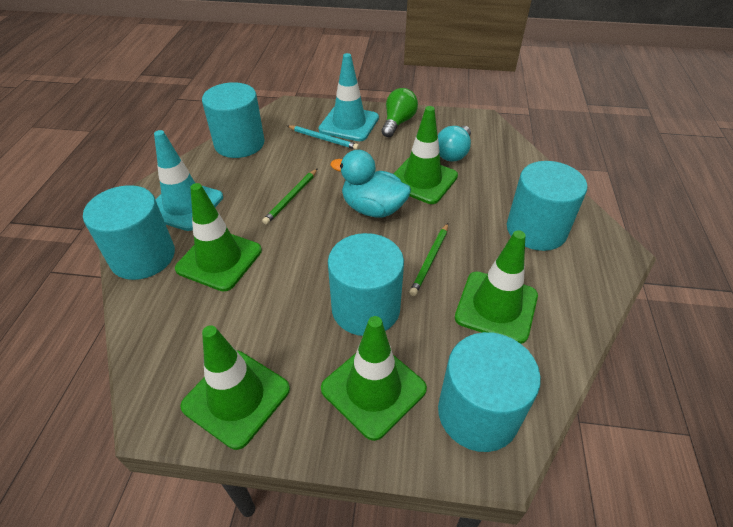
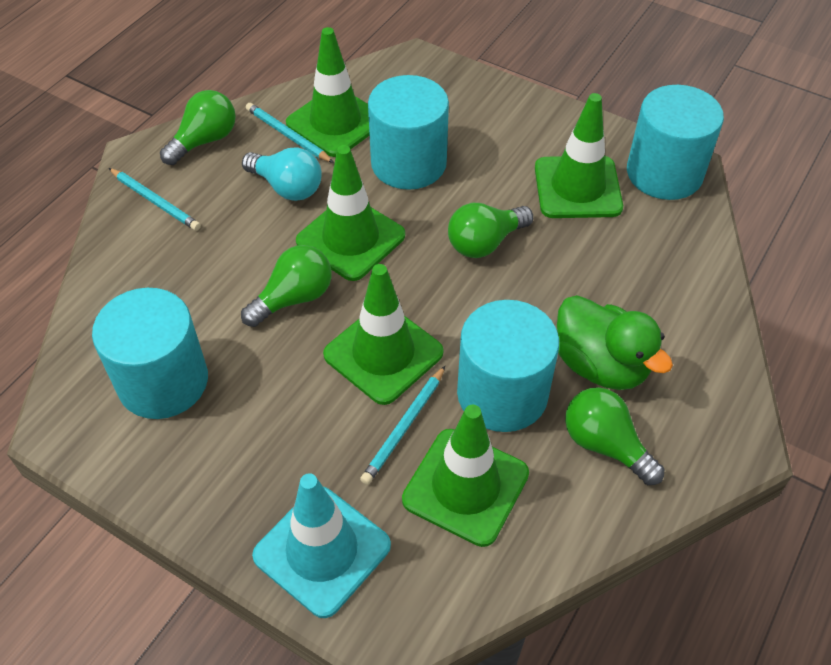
green duck: 0 -> 1
green light bulb: 1 -> 4
green pencil: 2 -> 0
turquoise cylinder: 5 -> 4
turquoise duck: 1 -> 0
turquoise pencil: 1 -> 3
turquoise traffic cone: 2 -> 1

